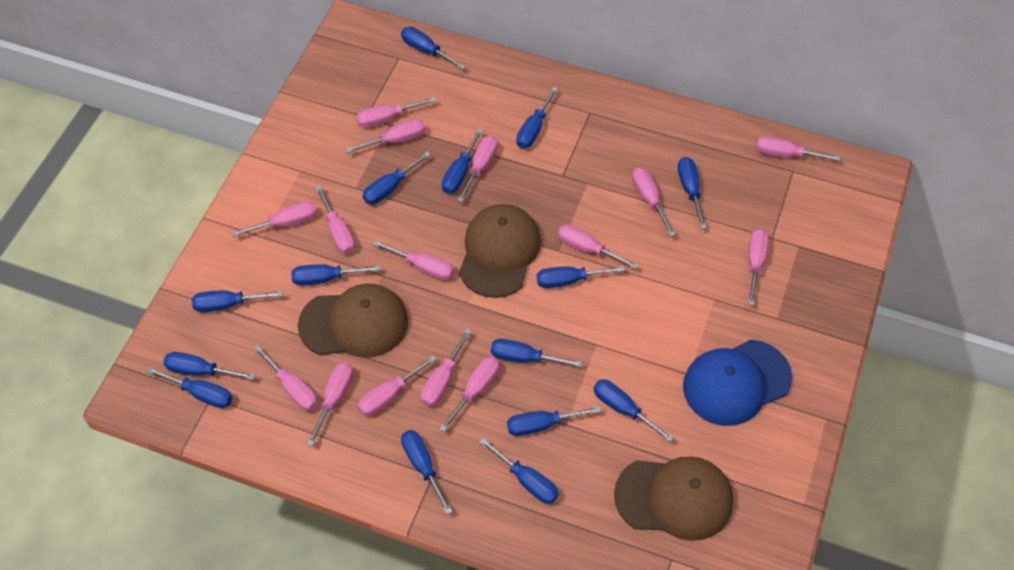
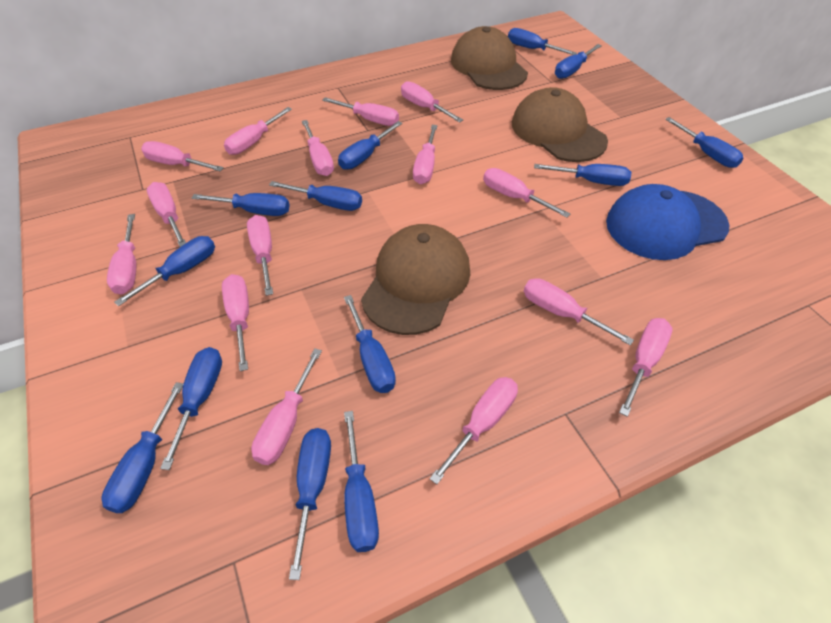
blue screwdriver: 15 -> 13

